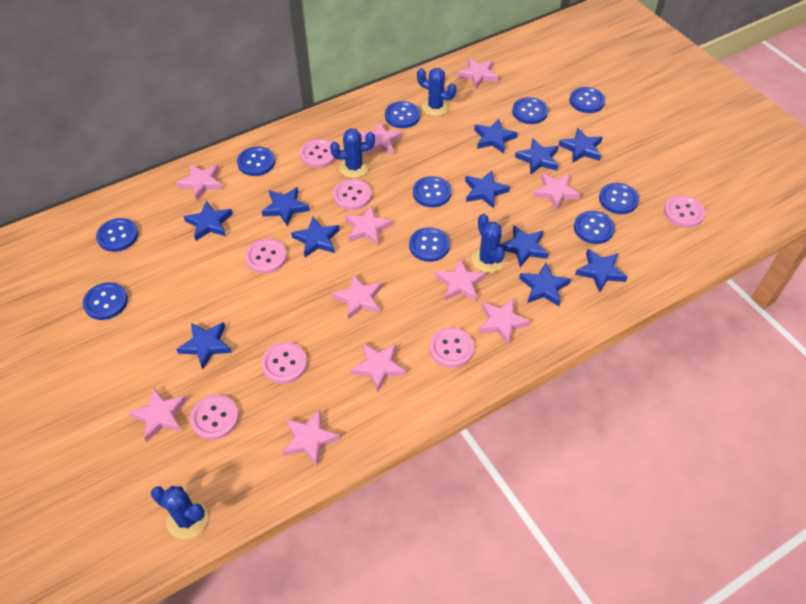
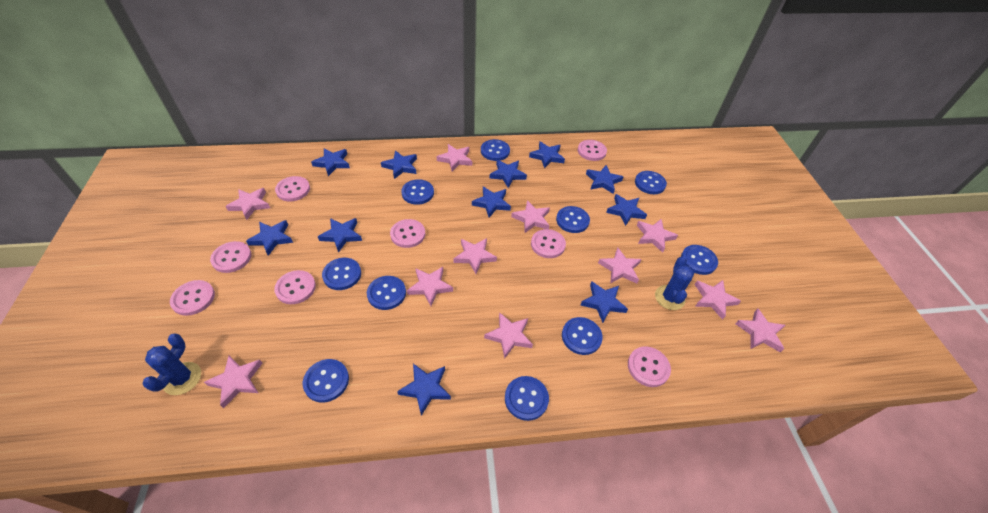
blue cactus: 4 -> 2
pink button: 7 -> 8

